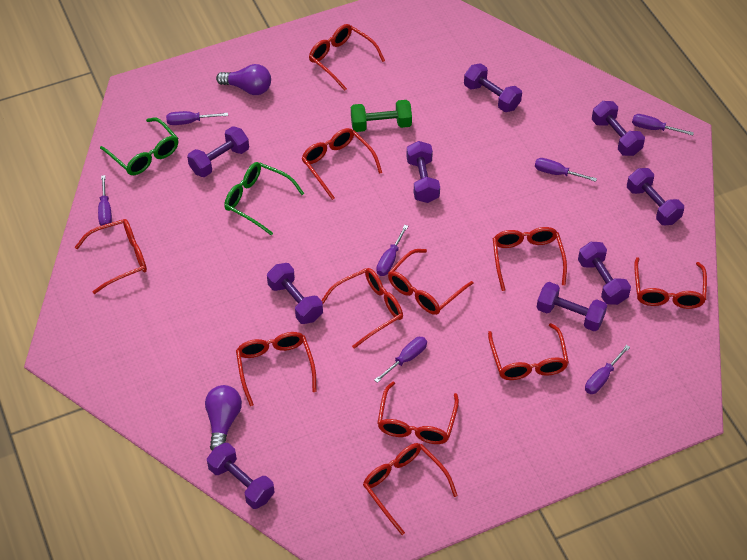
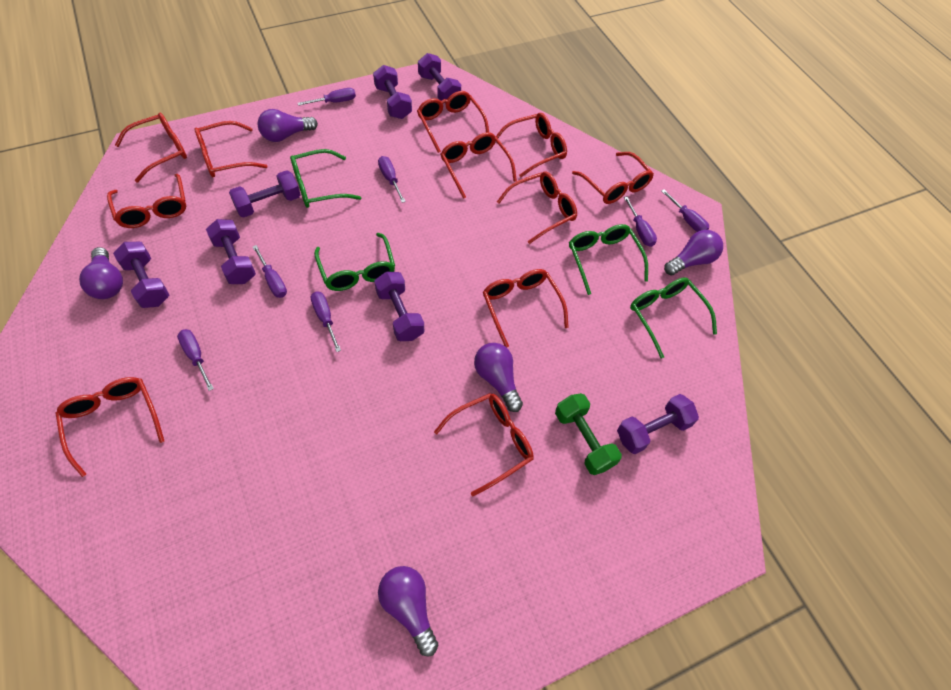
green glasses: 2 -> 4
purple dumbbell: 9 -> 7
purple light bulb: 2 -> 5

